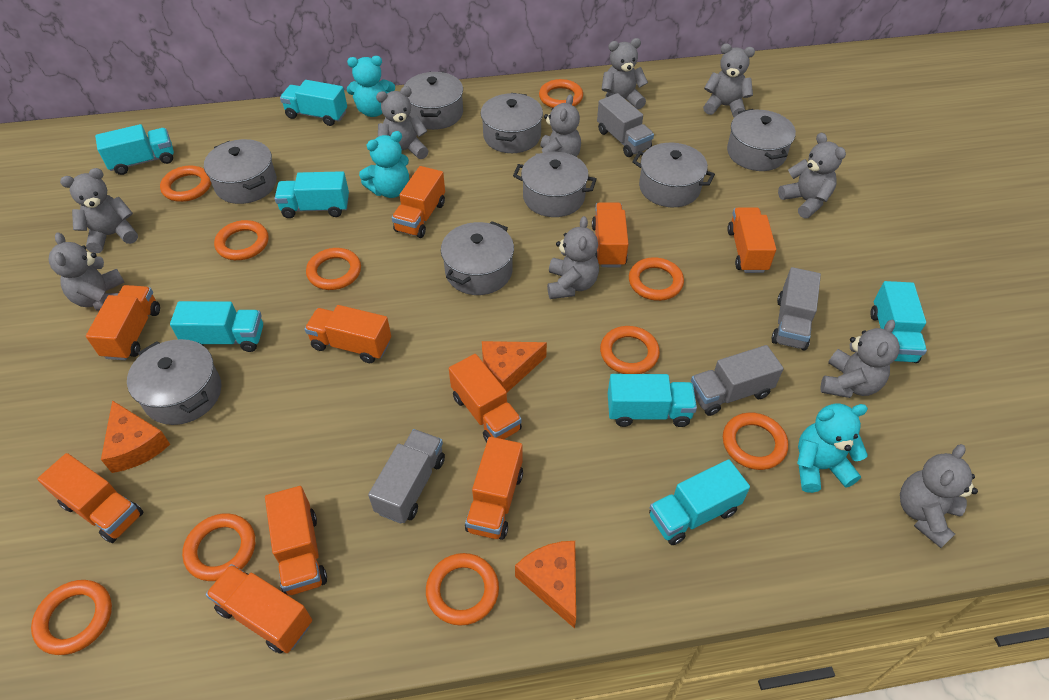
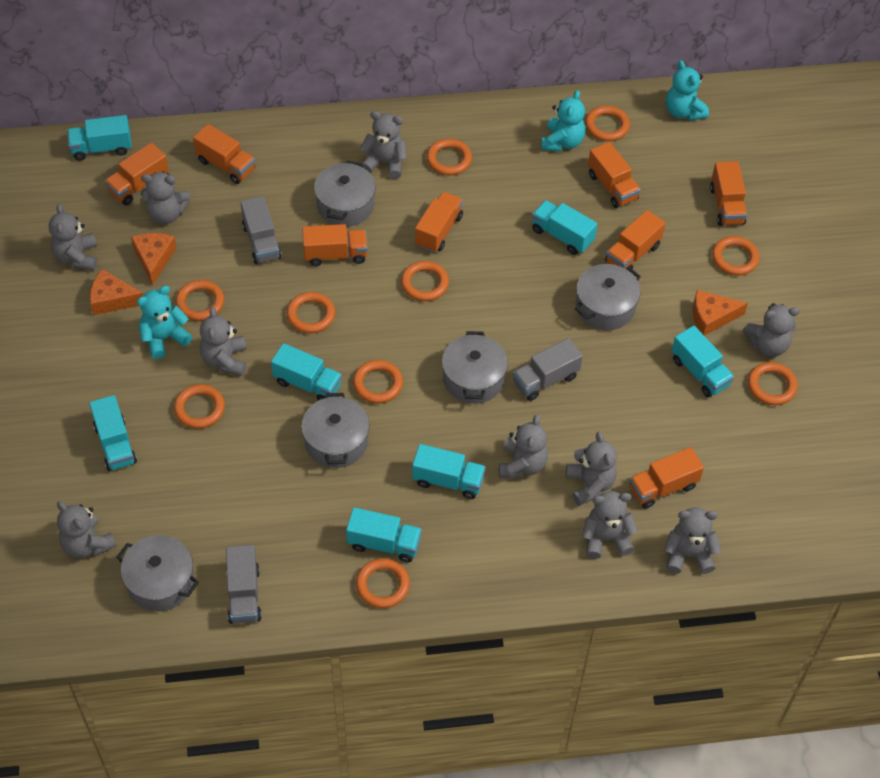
grey pot: 8 -> 5
grey truck: 4 -> 3
orange truck: 10 -> 8

